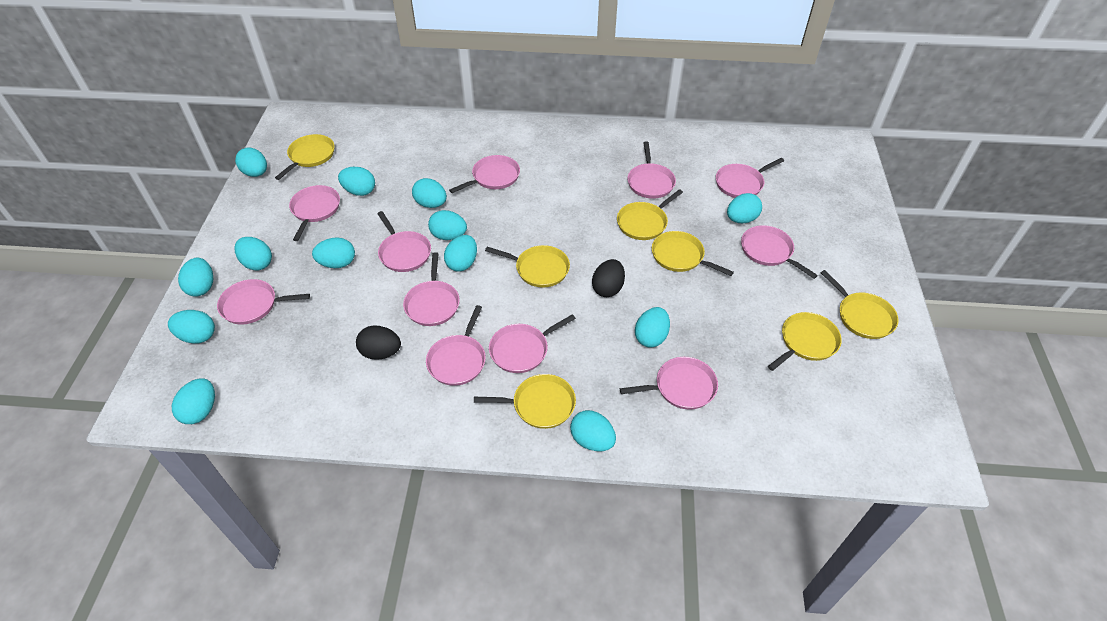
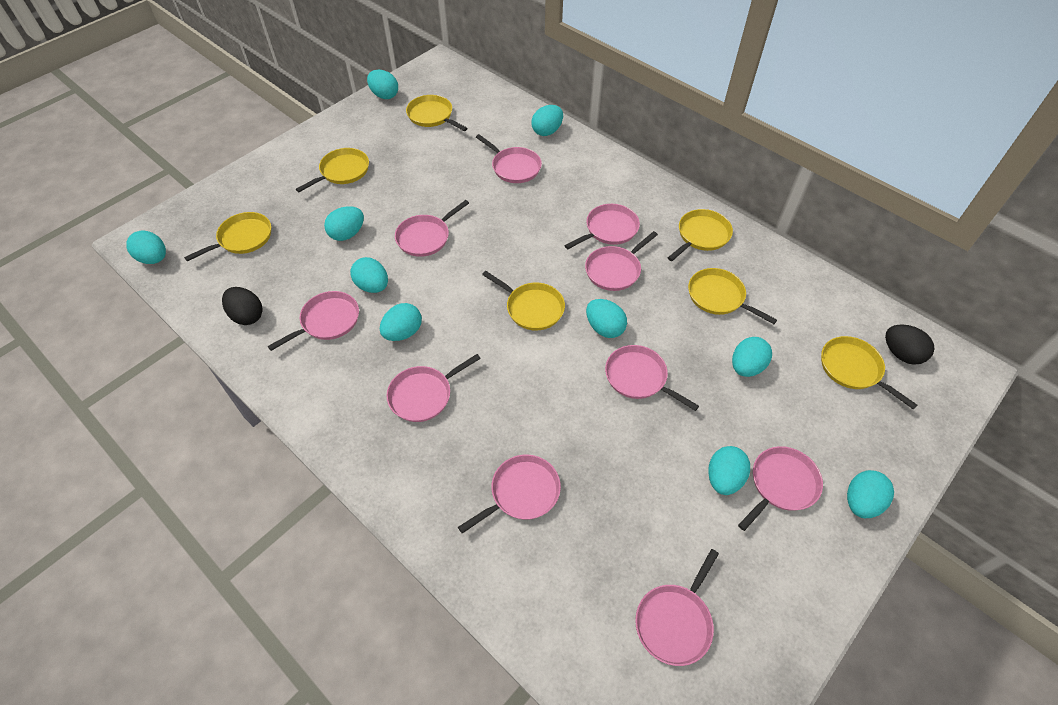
pink pan: 11 -> 10
turquoise egg: 13 -> 10

